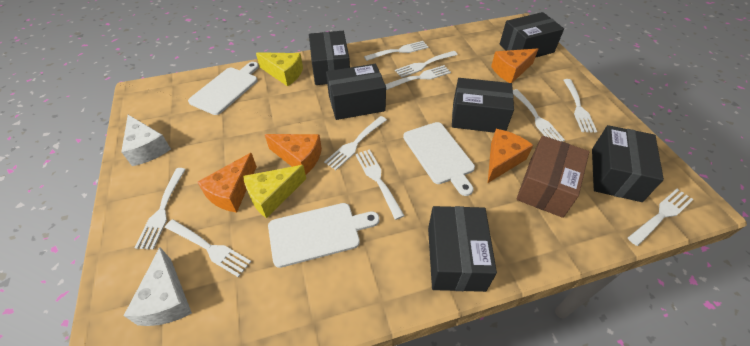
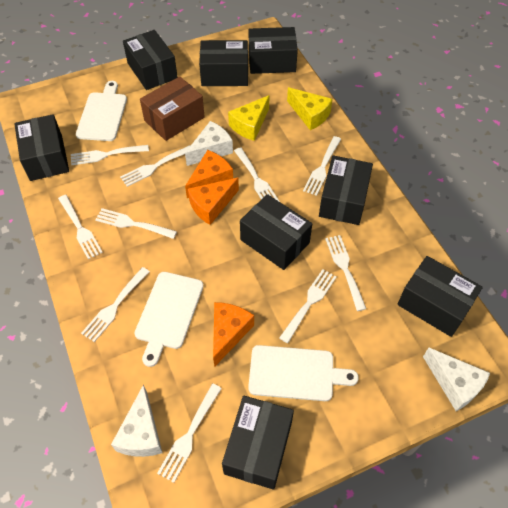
black box: 6 -> 8
orange cheese: 4 -> 3
white cheese: 2 -> 3

